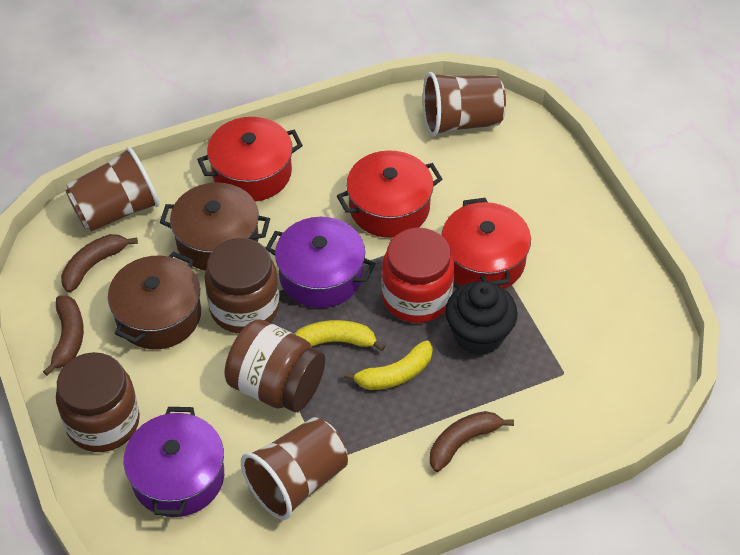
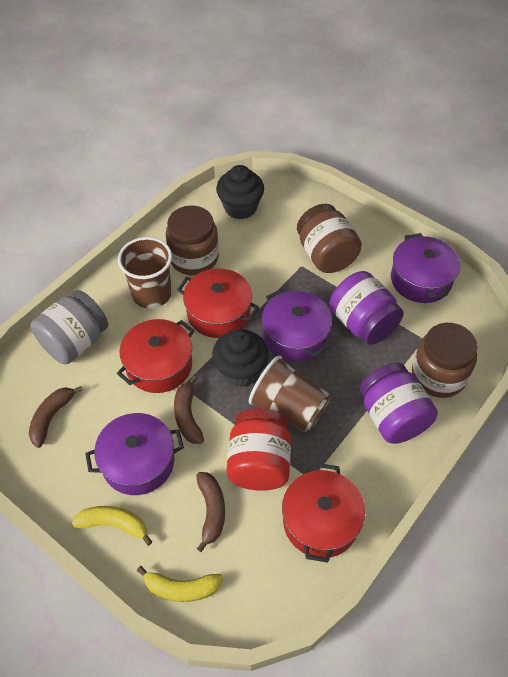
black cupcake: 1 -> 2
brown cup: 3 -> 2
brown pot: 2 -> 0
grey jar: 0 -> 1
purple jar: 0 -> 2
purple pot: 2 -> 3

